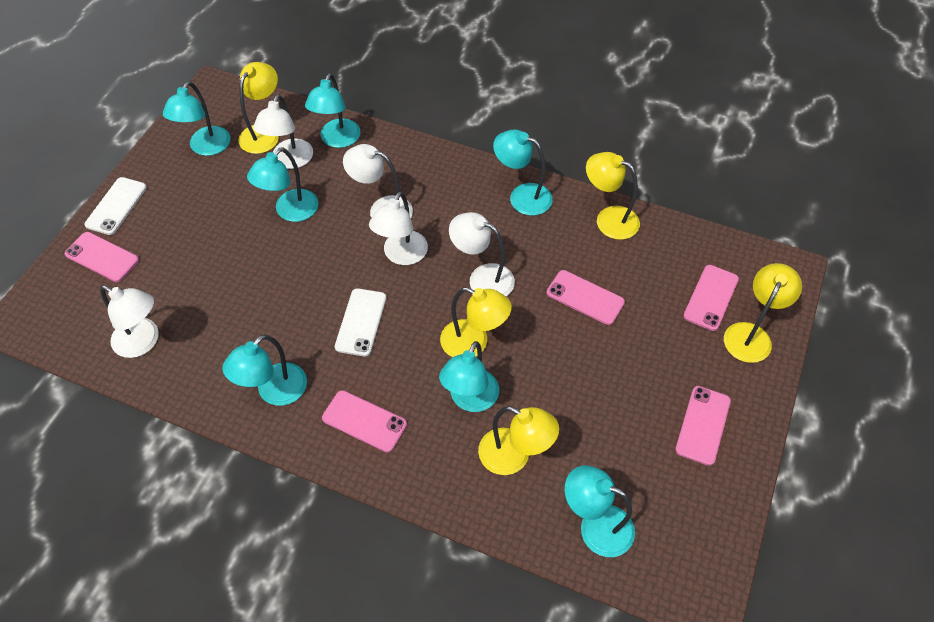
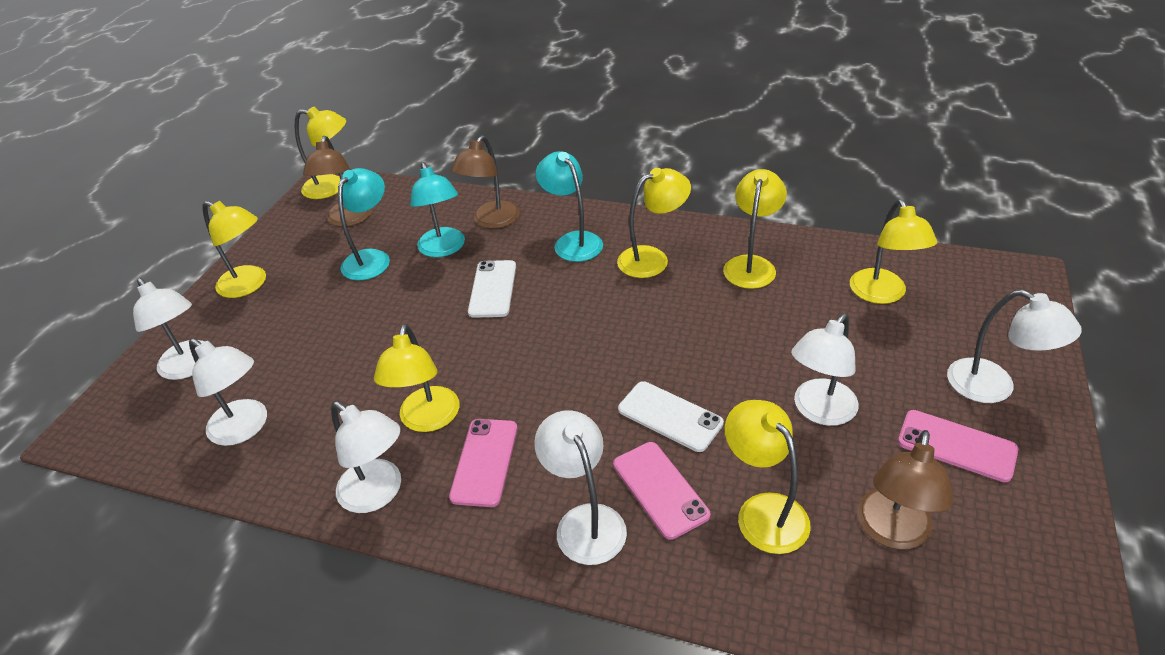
brown lamp: 0 -> 3
pink phone: 5 -> 3
turquoise lamp: 7 -> 3
white lamp: 5 -> 6
yellow lamp: 5 -> 7

